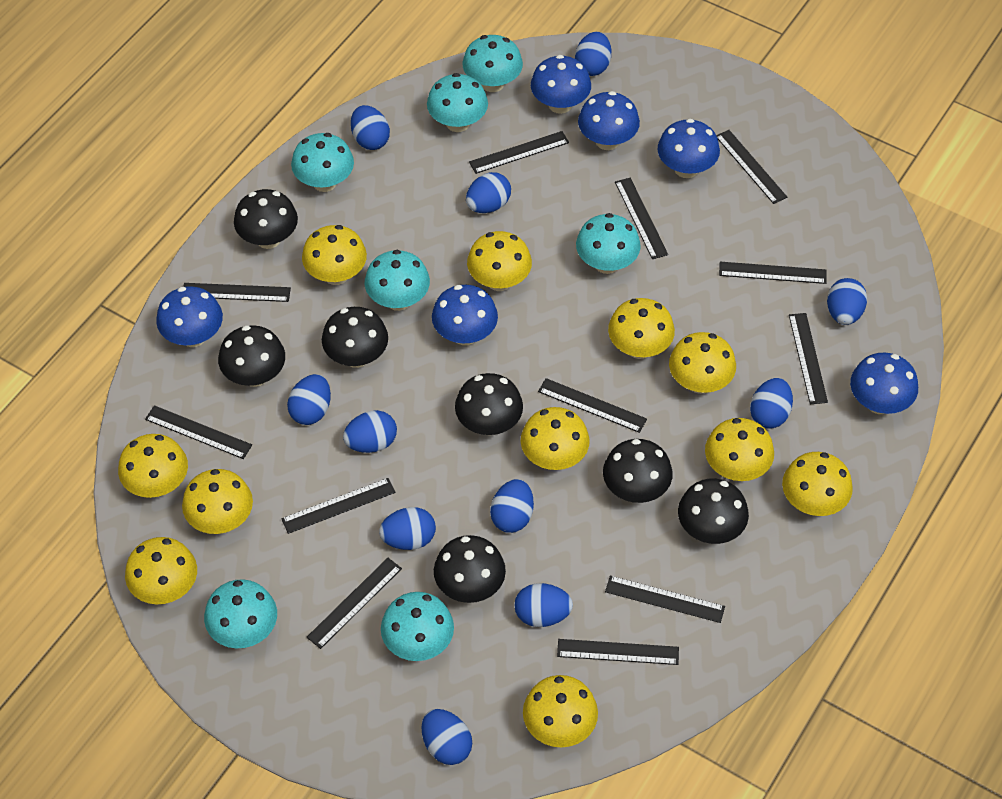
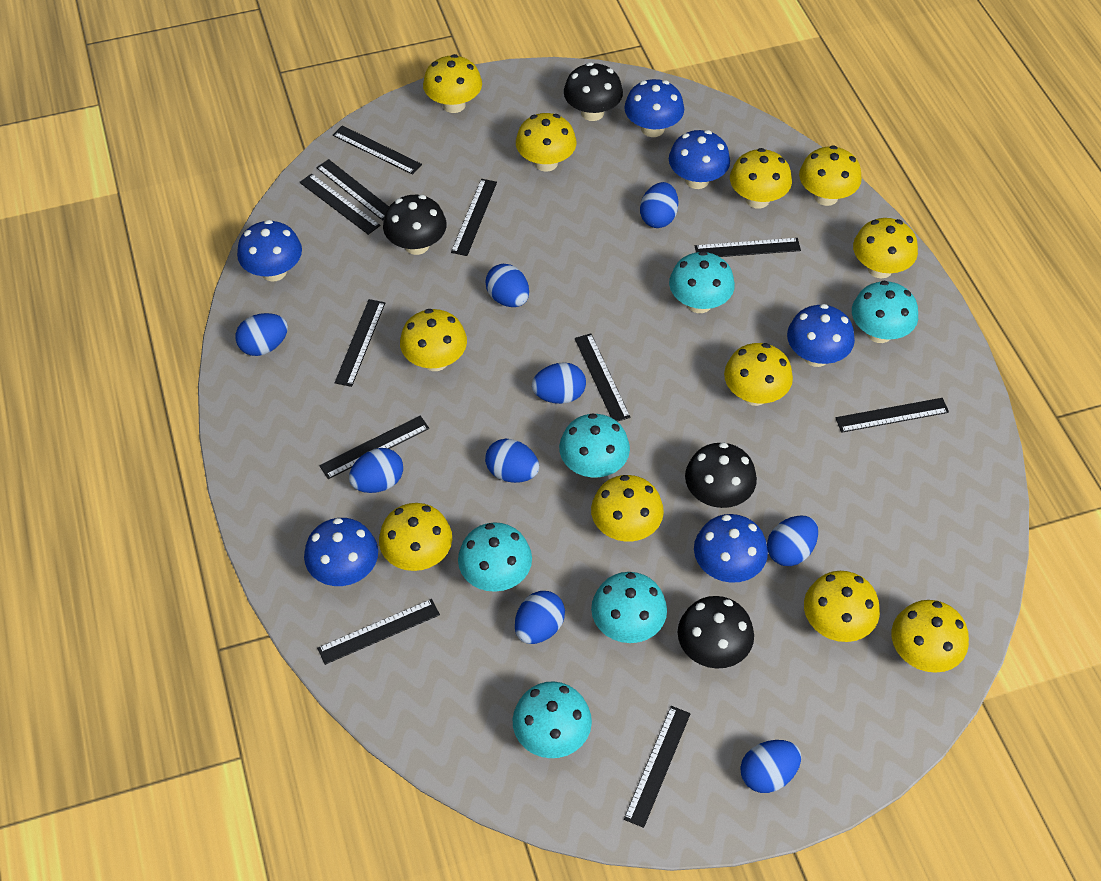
black mushroom: 7 -> 4
black ruler: 12 -> 11
blue egg: 11 -> 9
turquoise mushroom: 7 -> 6

